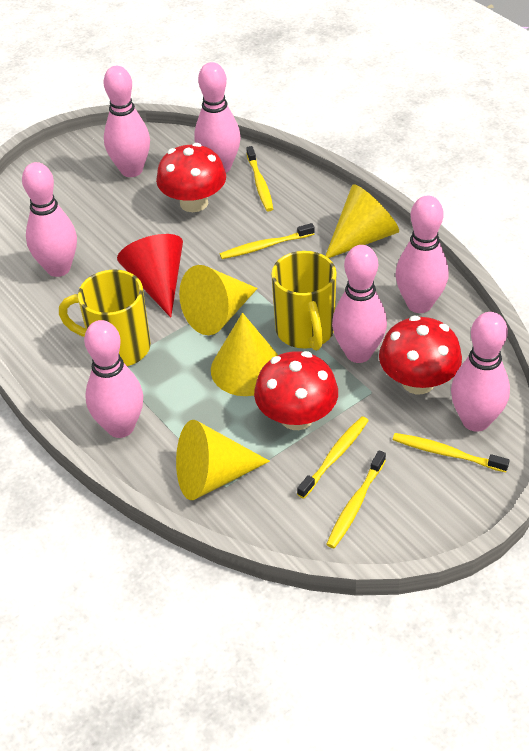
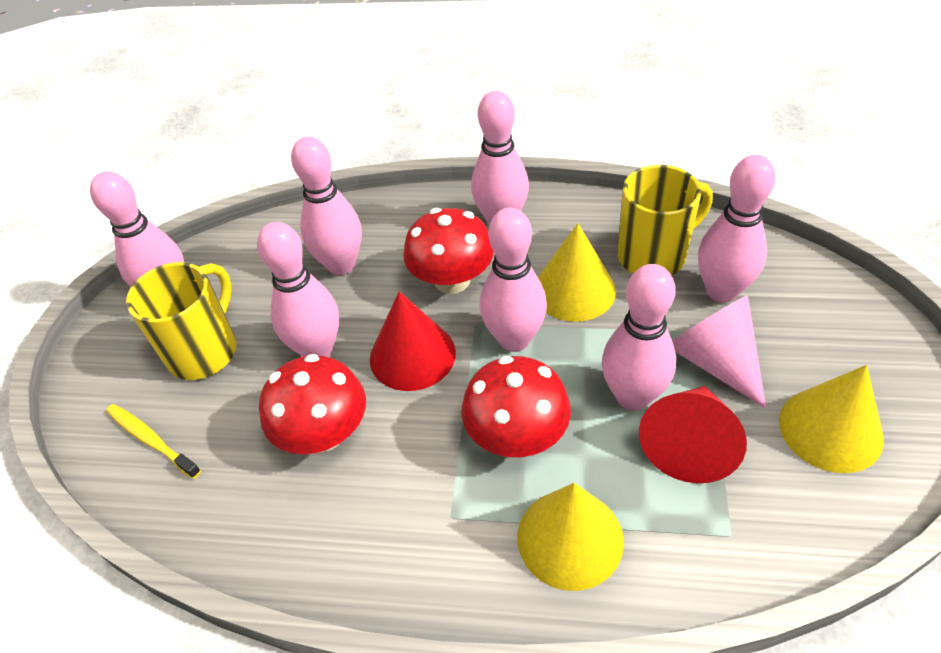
pink cone: 0 -> 1
red cone: 1 -> 2
yellow cone: 4 -> 3
yellow toothbrush: 5 -> 1

